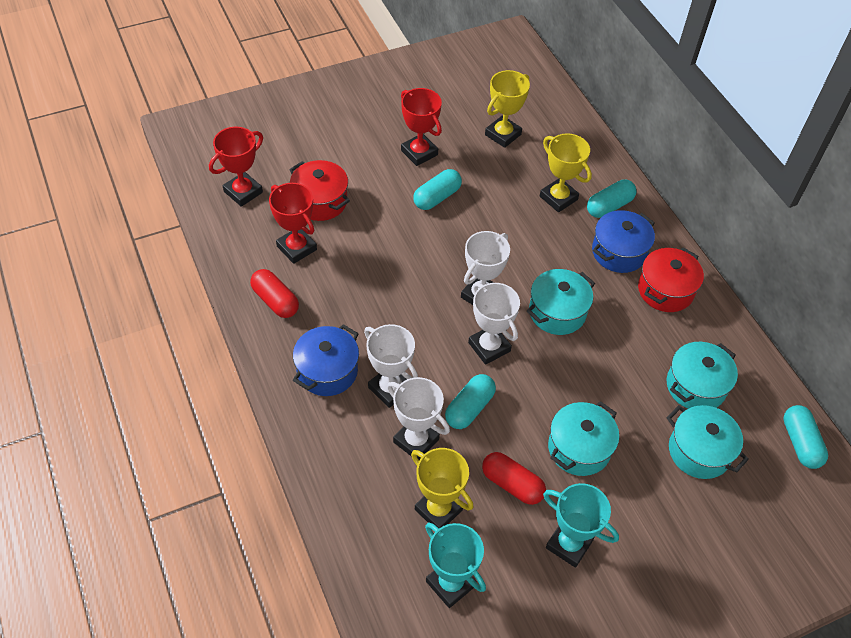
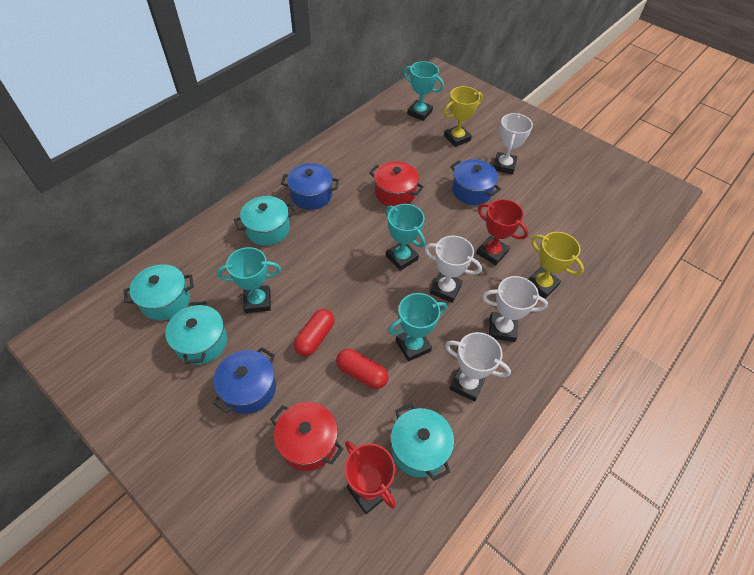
blue pot: 2 -> 3
red trophy: 3 -> 2
turquoise capsule: 4 -> 0
turquoise trophy: 2 -> 4
yellow trophy: 3 -> 2

